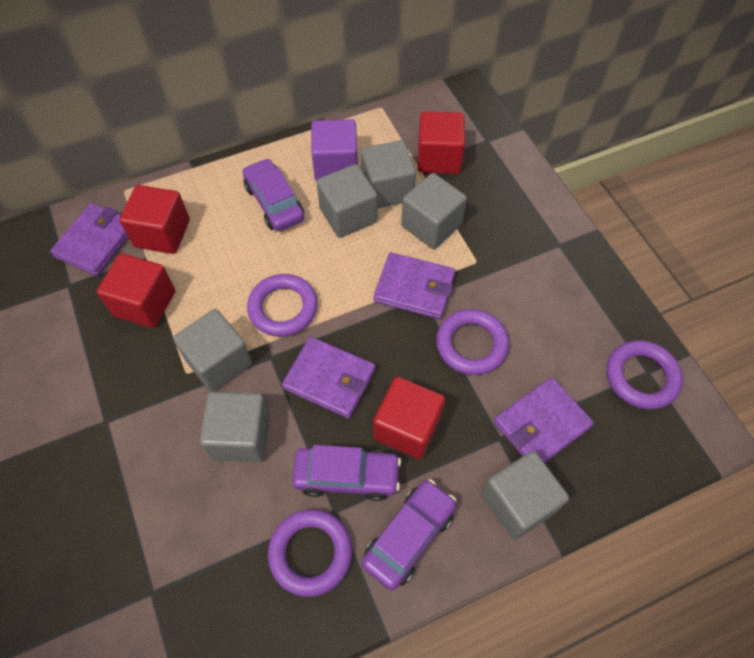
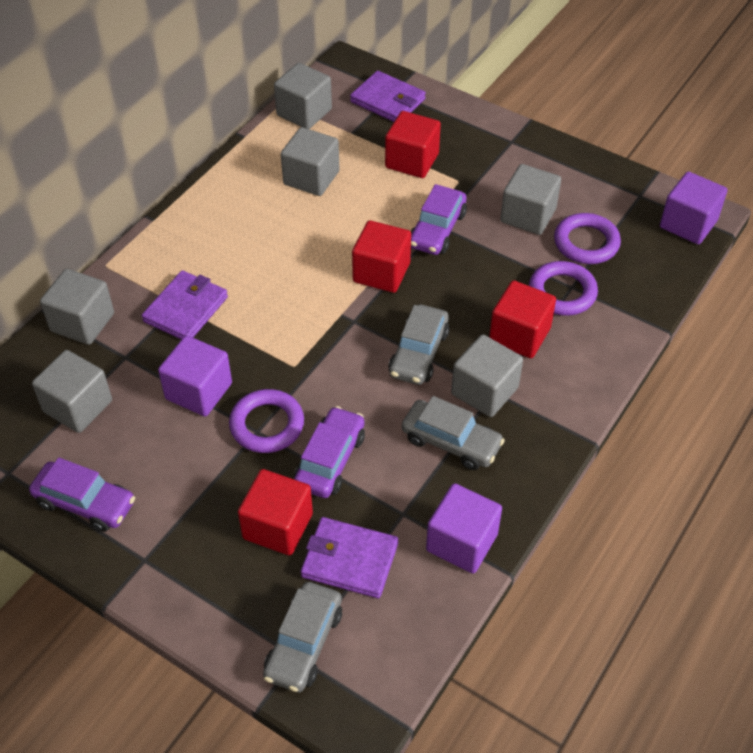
grey car: 0 -> 3
purple cube: 1 -> 3
purple ring: 4 -> 3
purple wallet: 4 -> 3

